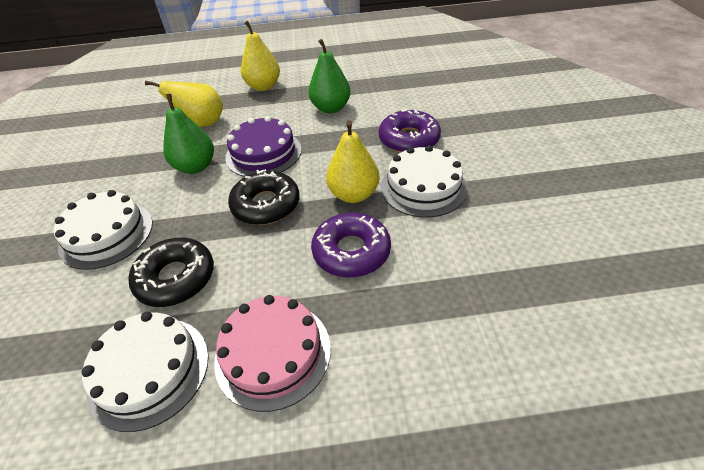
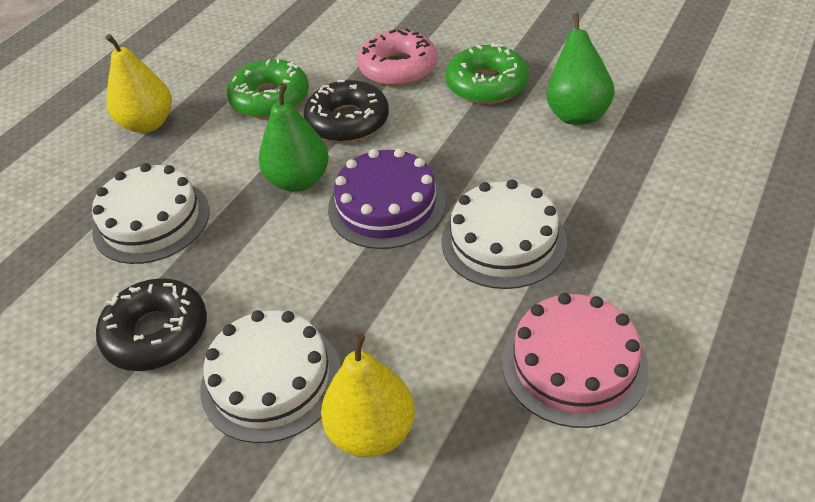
green donut: 0 -> 2
pink donut: 0 -> 1
purple donut: 2 -> 0
yellow pear: 3 -> 2

